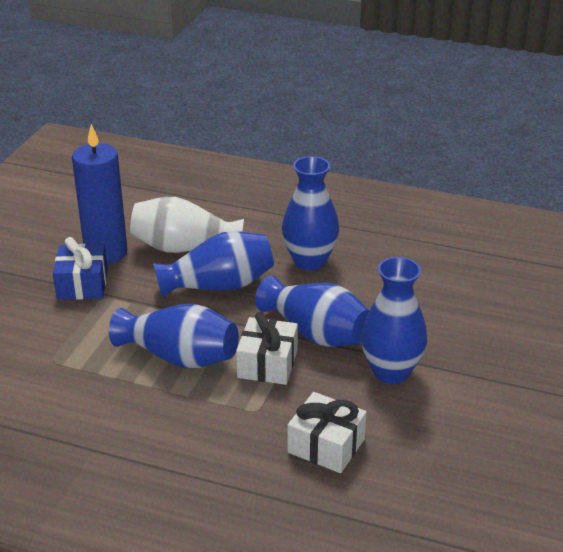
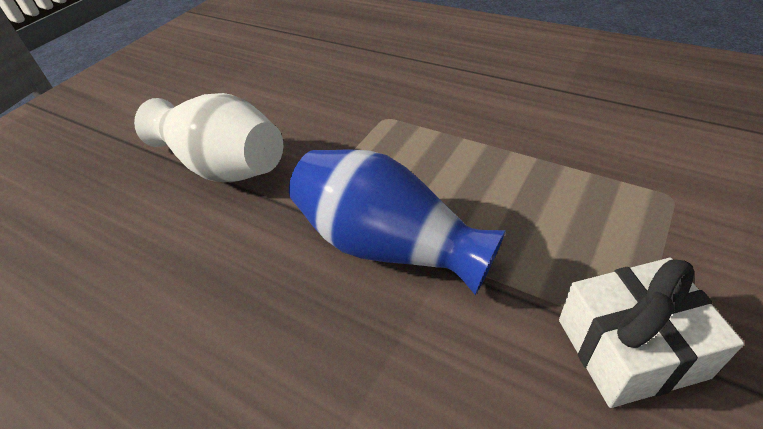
blue candle: 1 -> 0
blue gift: 1 -> 0
blue vase: 5 -> 1
white gift: 2 -> 1

